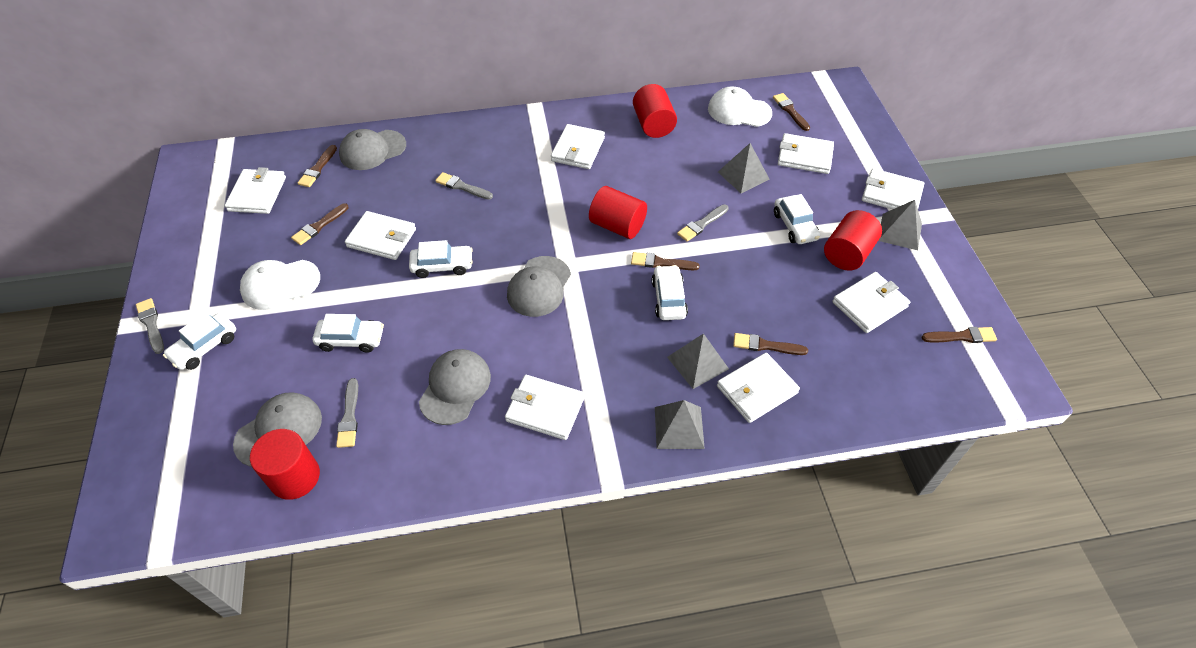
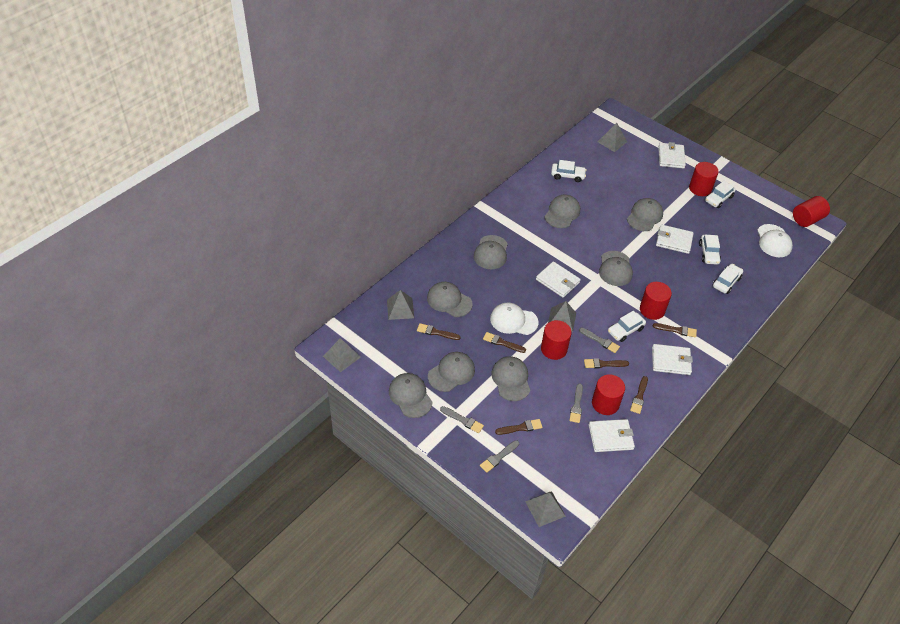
grey cap: 4 -> 8
grey pyramid: 4 -> 5
red cylinder: 4 -> 5
white wallet: 8 -> 5

